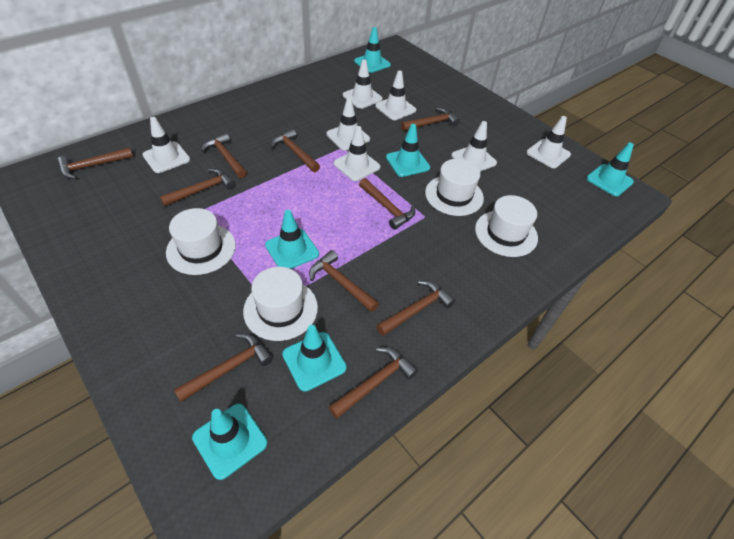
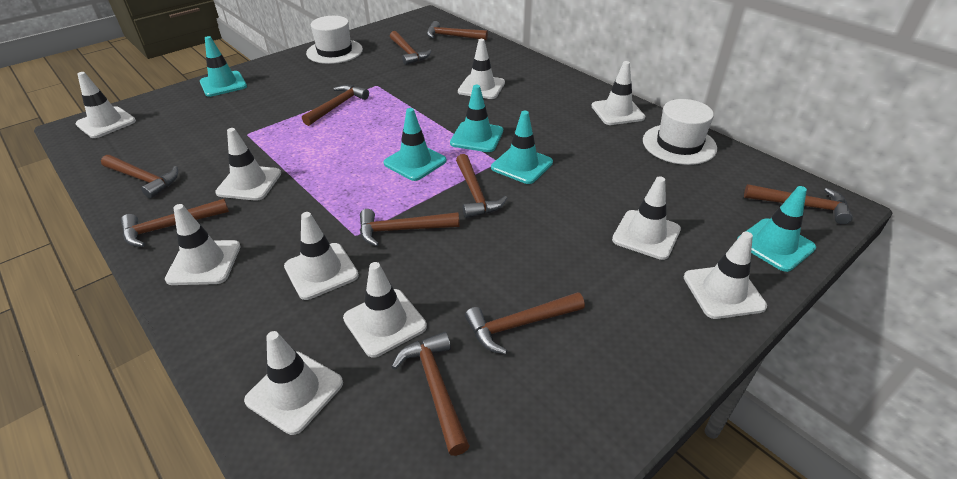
turquoise traffic cone: 6 -> 5
white hat: 4 -> 2
white traffic cone: 7 -> 10

